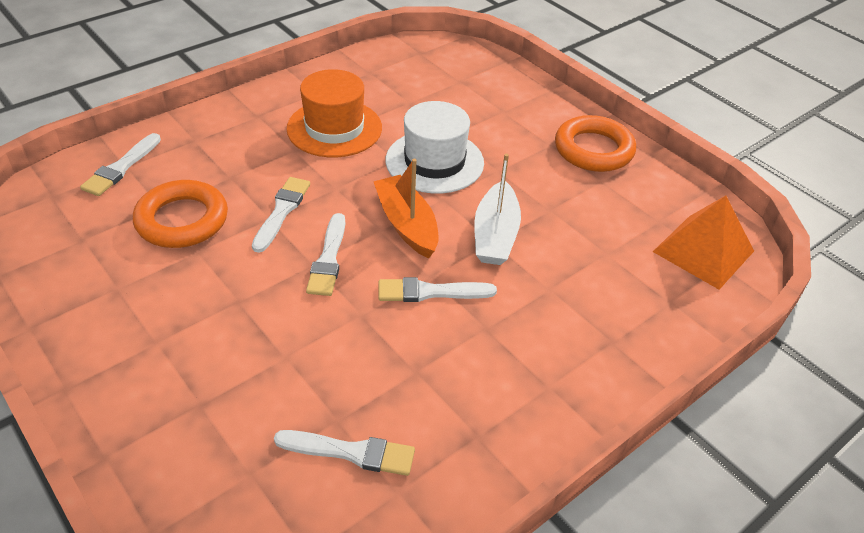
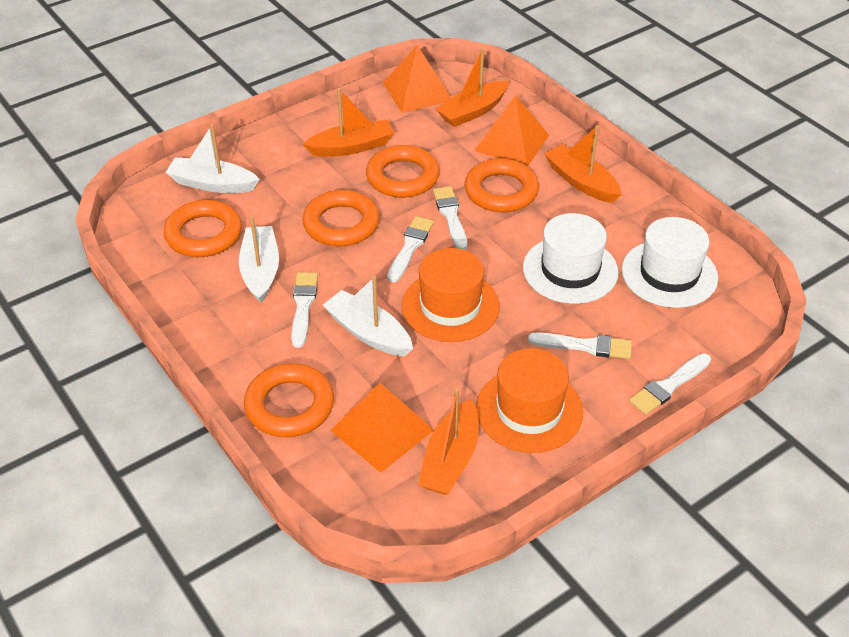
orange boat: 1 -> 4
orange hat: 1 -> 2
orange pyramid: 1 -> 3
orange ring: 2 -> 5
white boat: 1 -> 3
white hat: 1 -> 2

